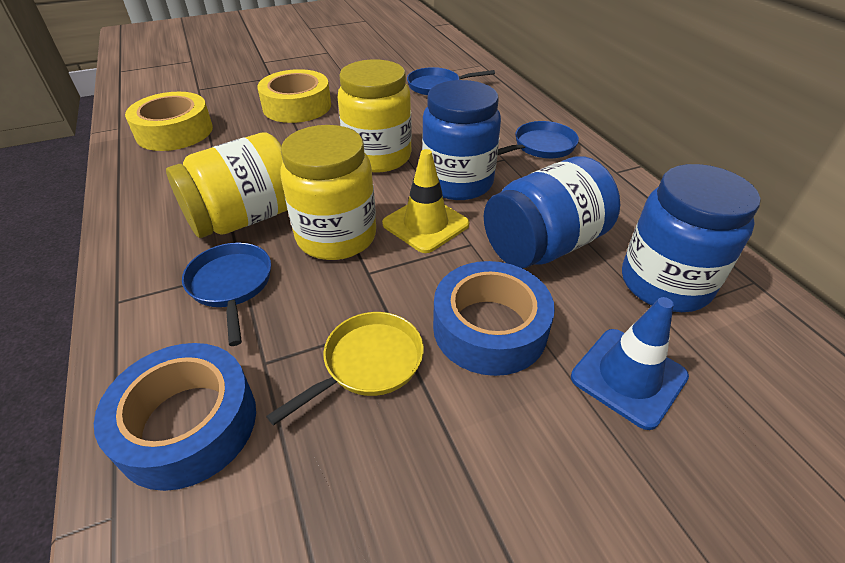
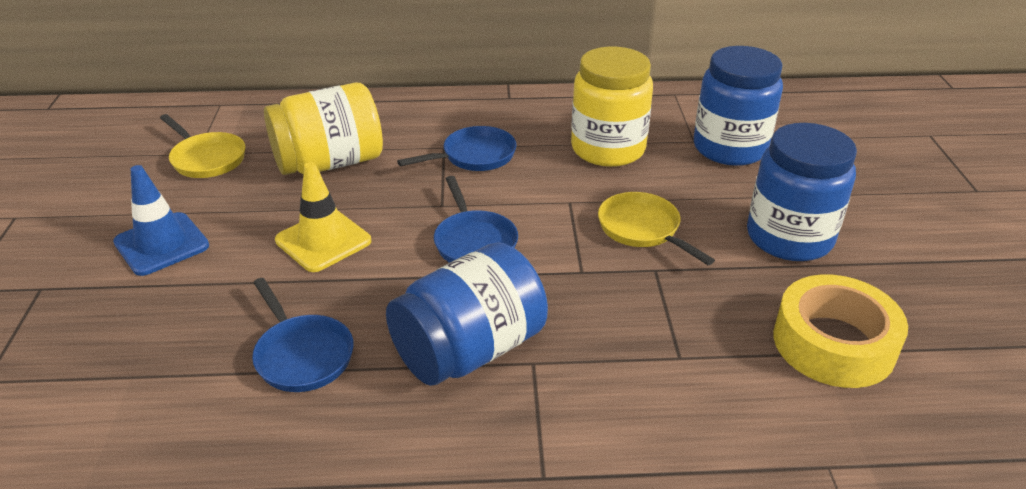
blue tape: 2 -> 0
yellow jar: 3 -> 2
yellow pan: 1 -> 2
yellow tape: 2 -> 1

